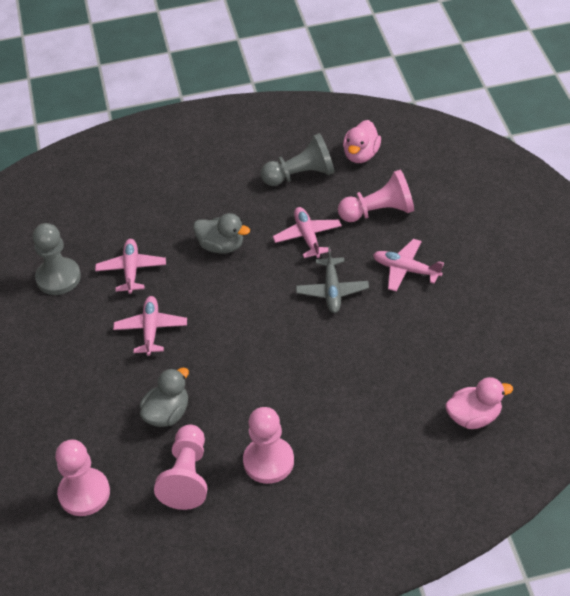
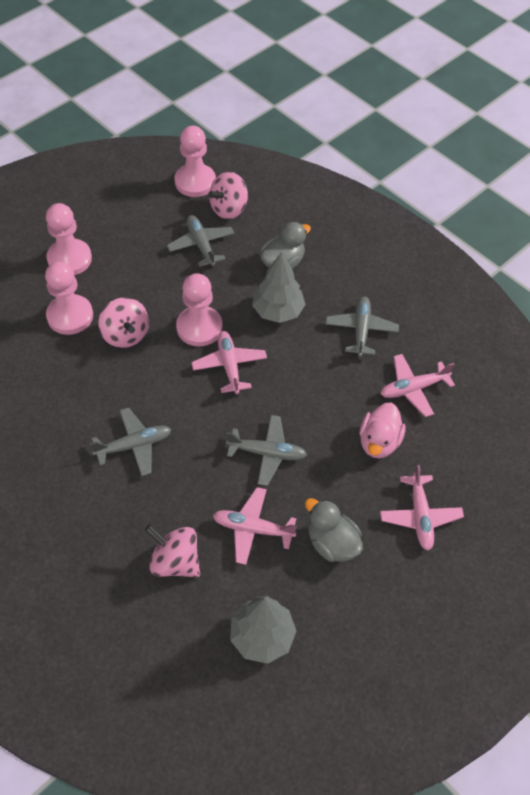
grey pawn: 2 -> 0
grey plane: 1 -> 4
grey tree: 0 -> 2
pink duck: 2 -> 1
pink spinning top: 0 -> 3

